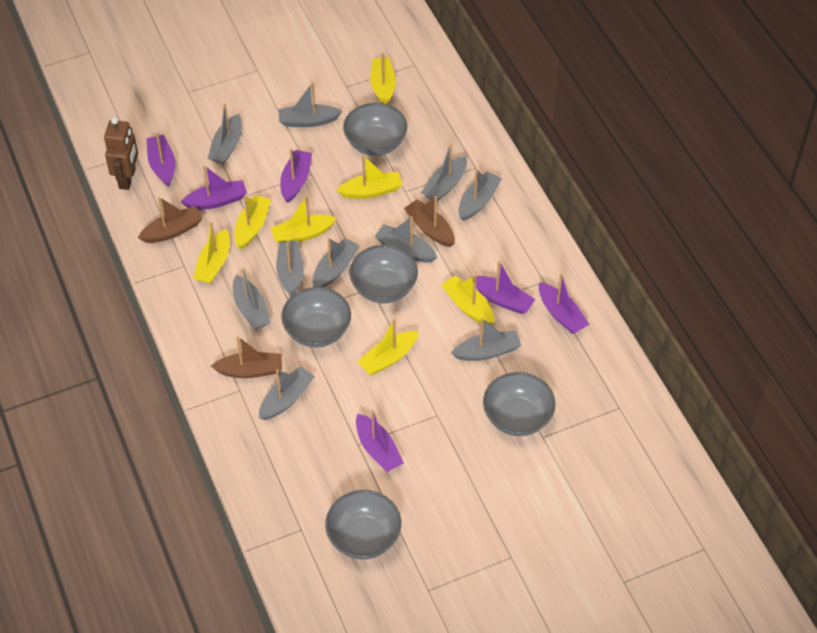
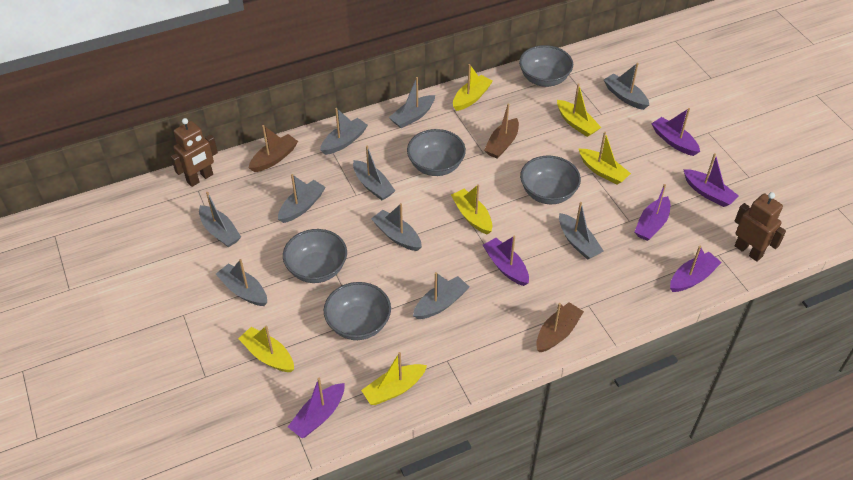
brown robot: 1 -> 2
yellow boat: 7 -> 6

